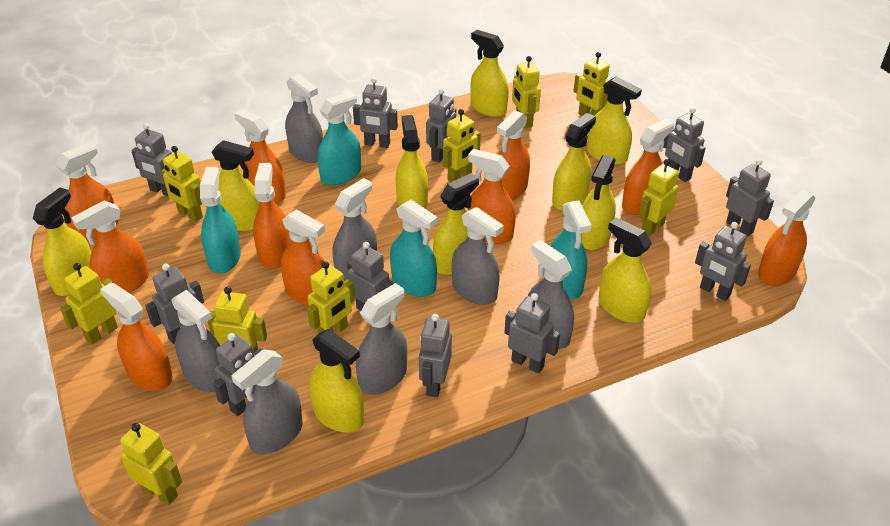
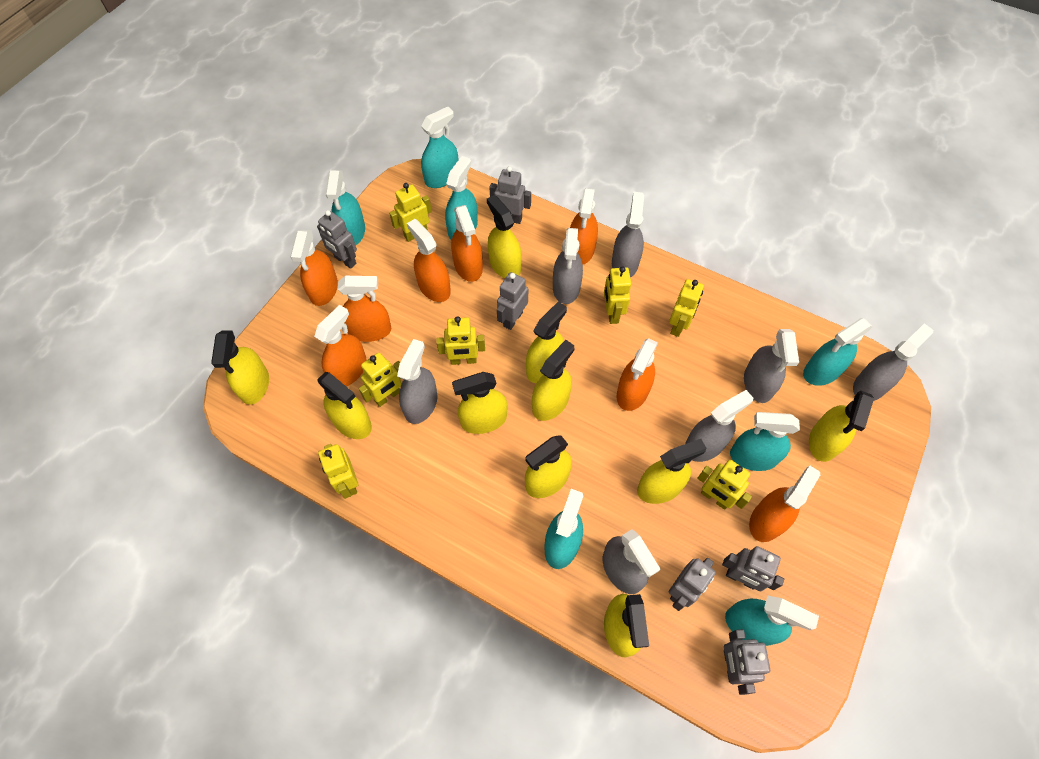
grey robot: 11 -> 6
orange spray bottle: 10 -> 8
turquoise spray bottle: 4 -> 7
yellow robot: 9 -> 7

